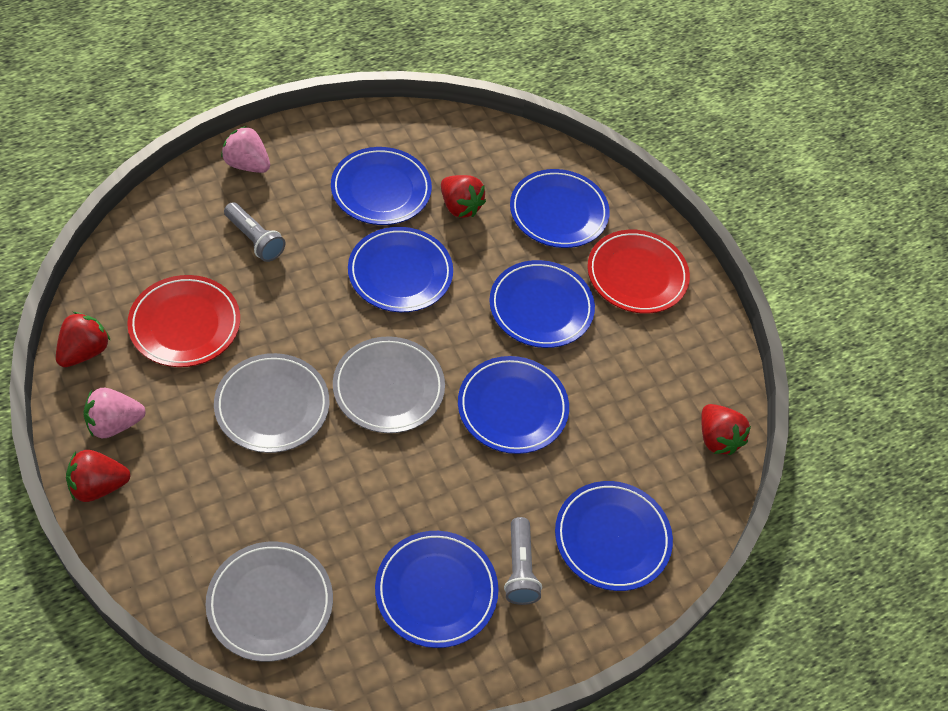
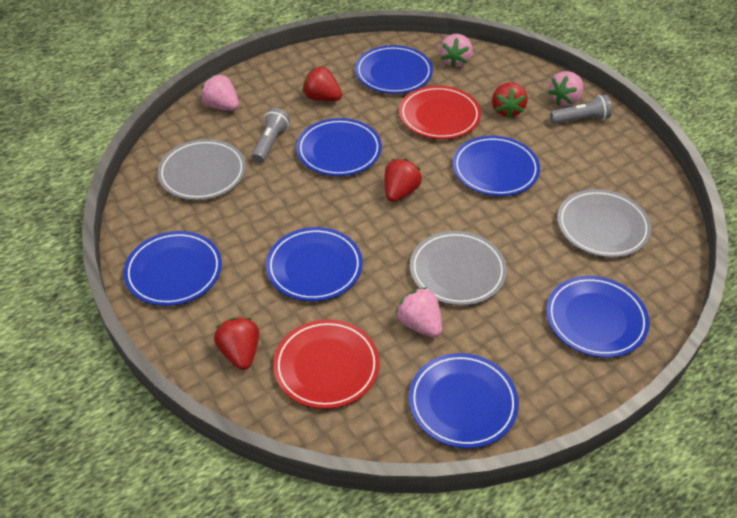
pink strawberry: 2 -> 4

